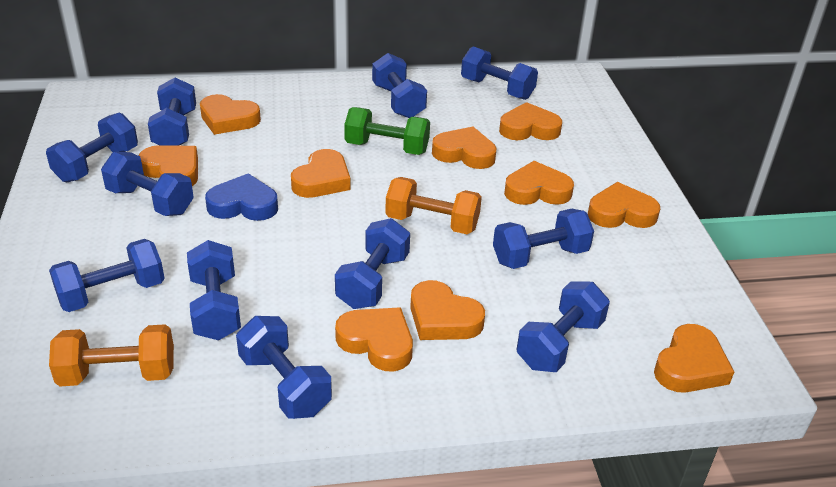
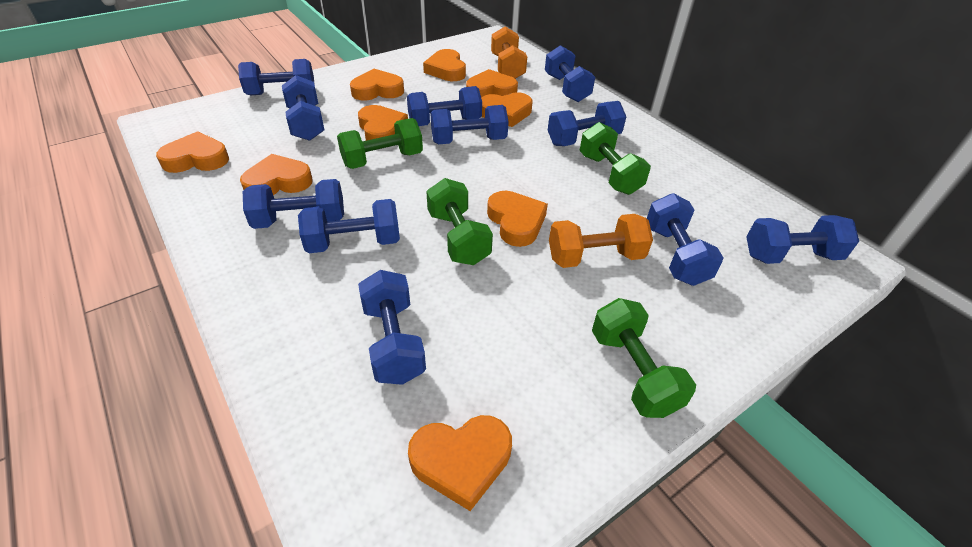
blue heart: 1 -> 0
green dumbbell: 1 -> 4
orange heart: 10 -> 9

